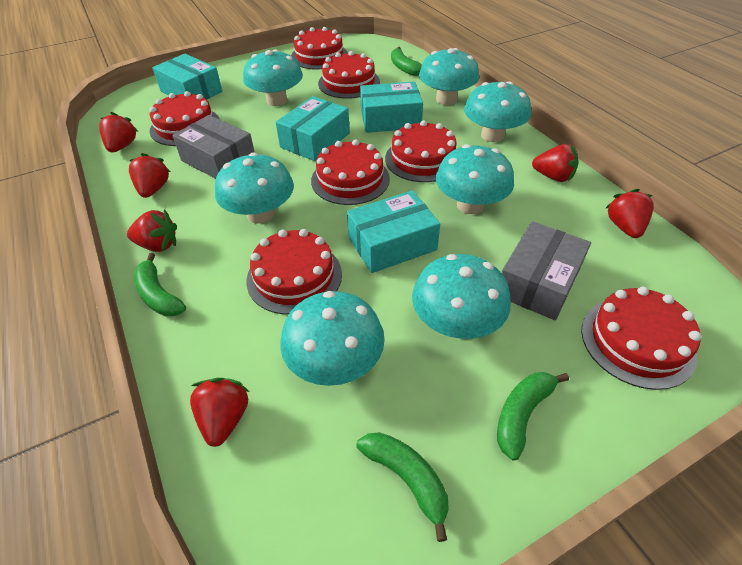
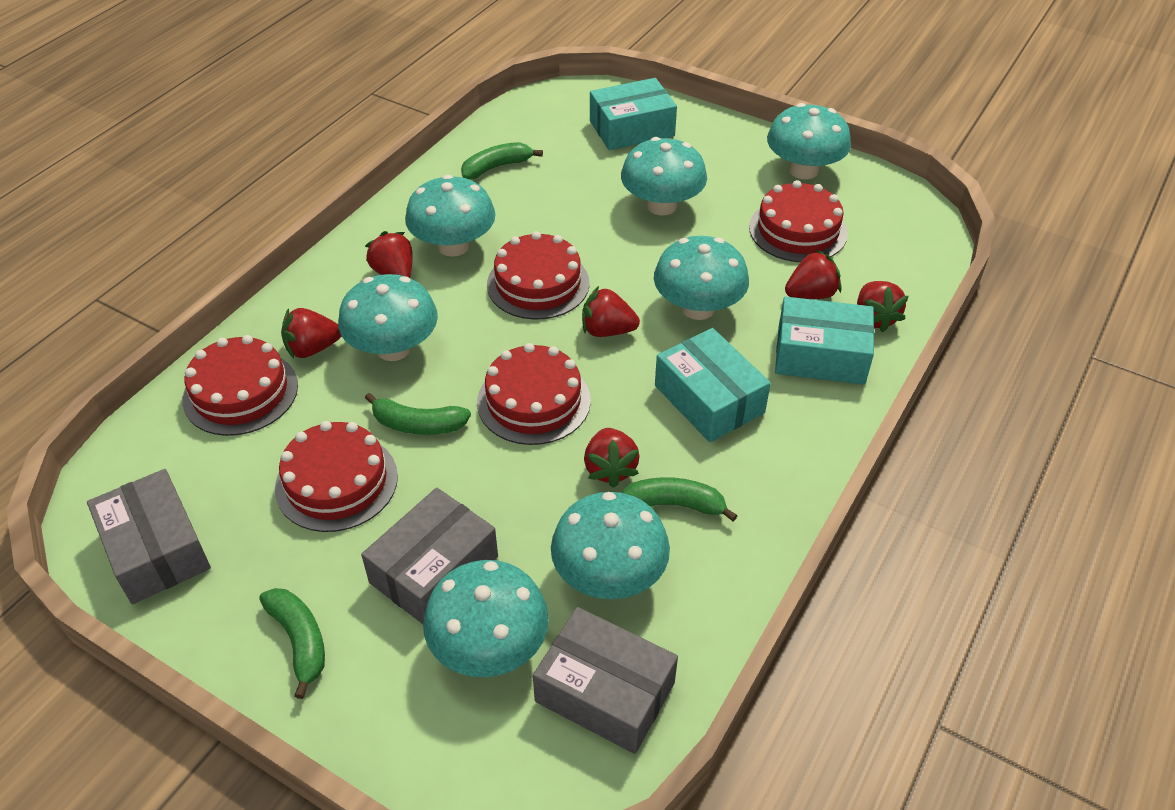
grey box: 2 -> 3
red cake: 7 -> 5
turquoise box: 4 -> 3

